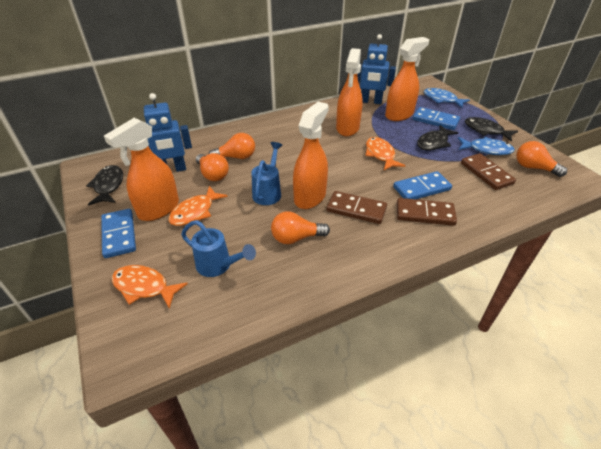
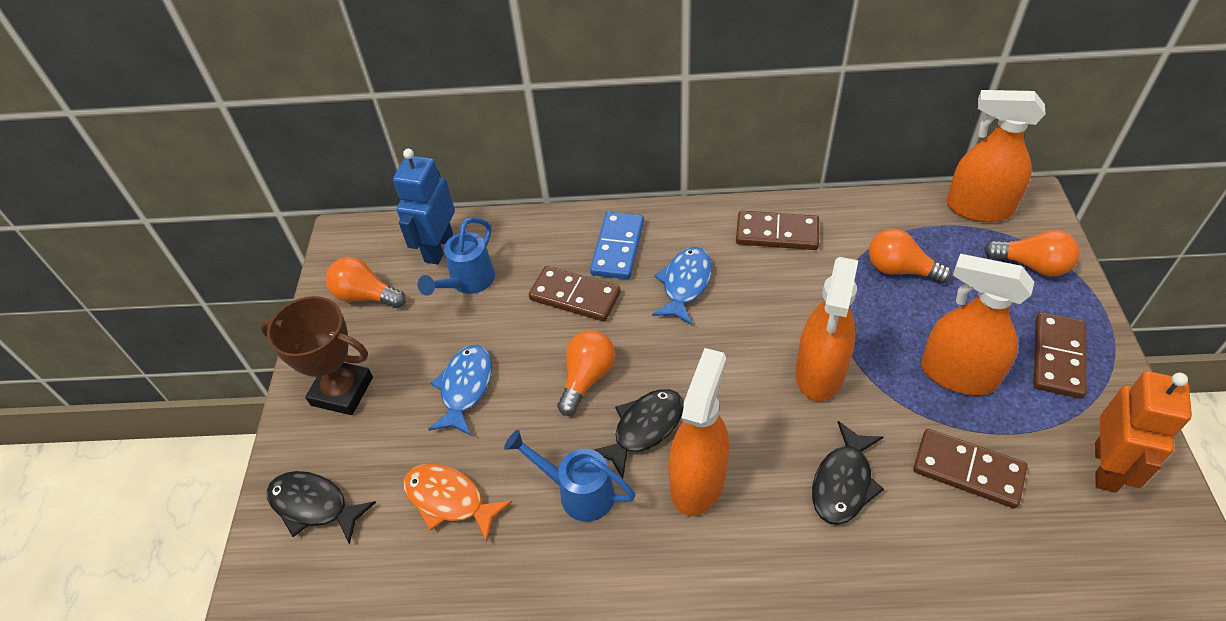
blue domino: 3 -> 1
blue robot: 2 -> 1
brown domino: 3 -> 4
brown trophy: 0 -> 1
orange fish: 3 -> 1
orange robot: 0 -> 1

